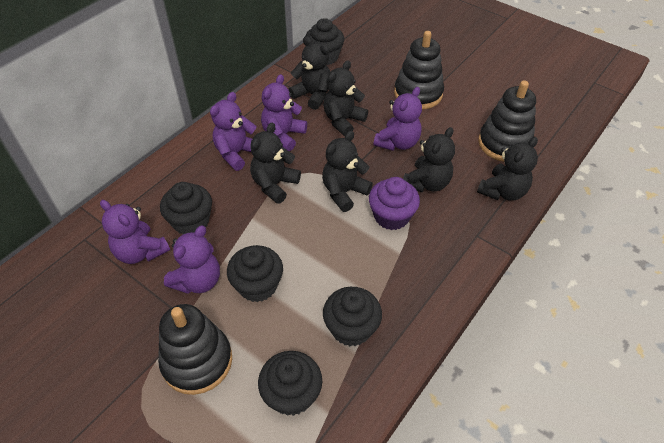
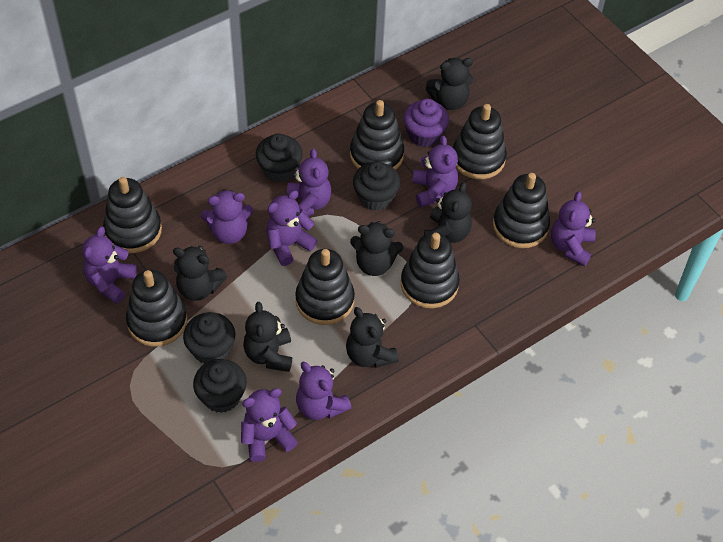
black cupcake: 5 -> 4
black stacking toy: 3 -> 7
purple teddy bear: 5 -> 8

